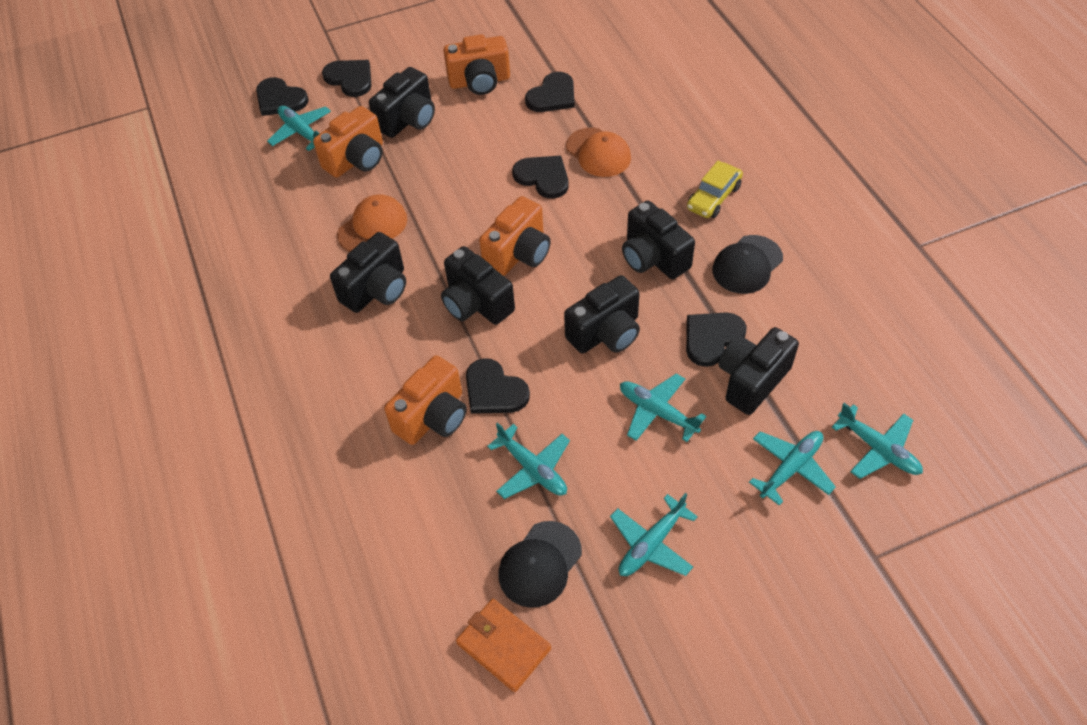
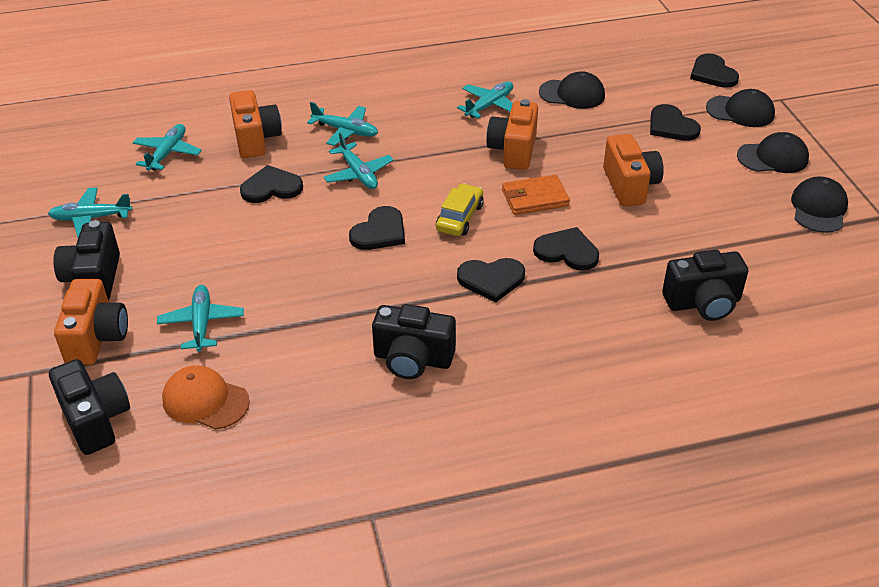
black camera: 6 -> 4
black cap: 2 -> 4
orange cap: 2 -> 1

